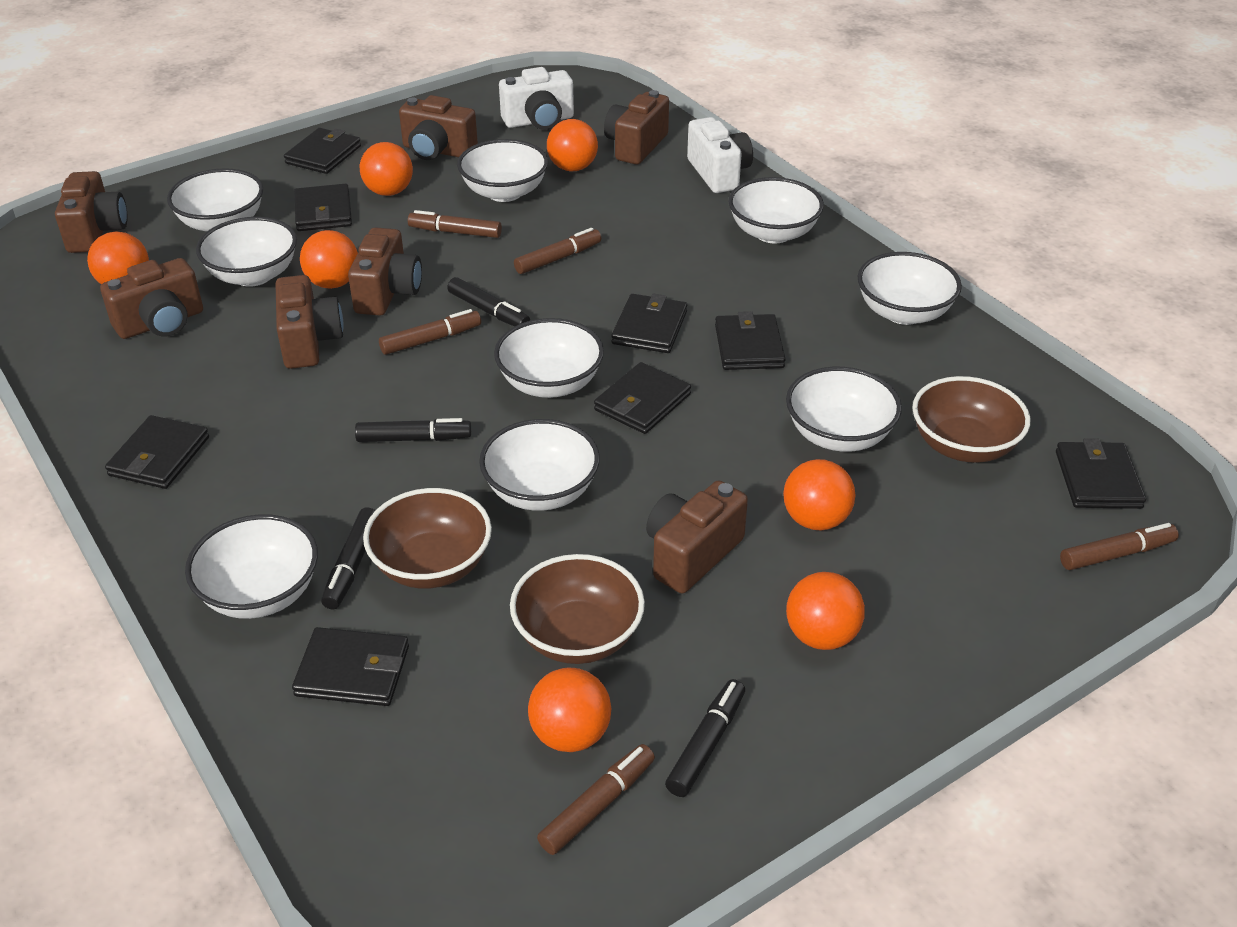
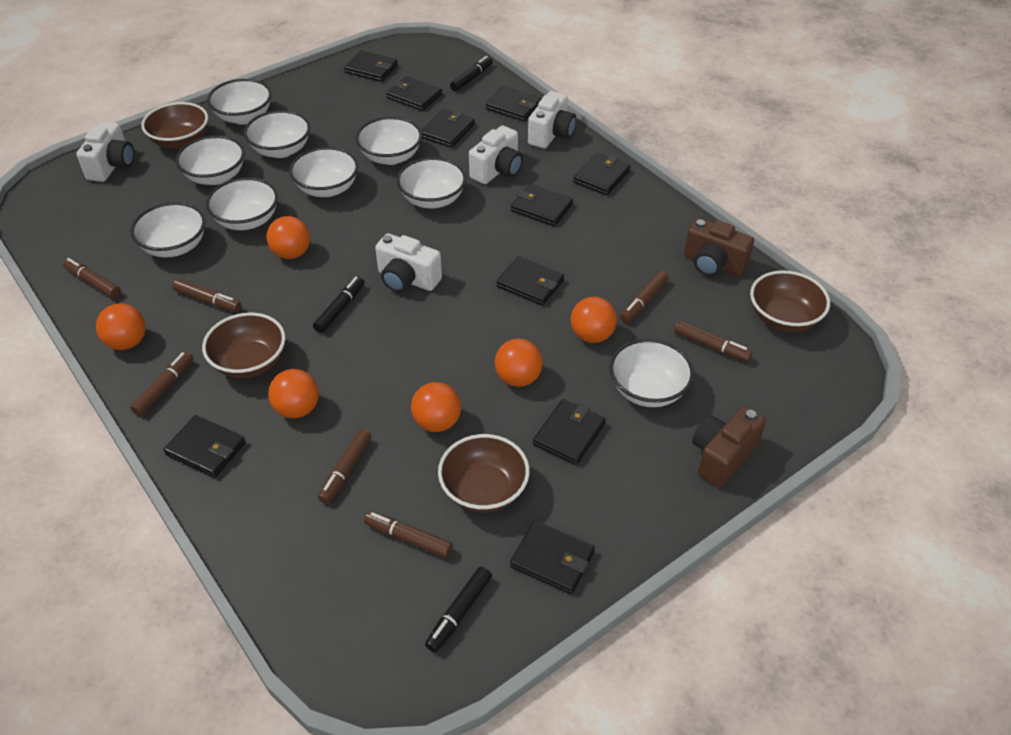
black marker: 4 -> 3
black wallet: 8 -> 10
brown bowl: 3 -> 4
brown camera: 7 -> 2
brown marker: 5 -> 7
orange ball: 7 -> 6
white camera: 2 -> 4

